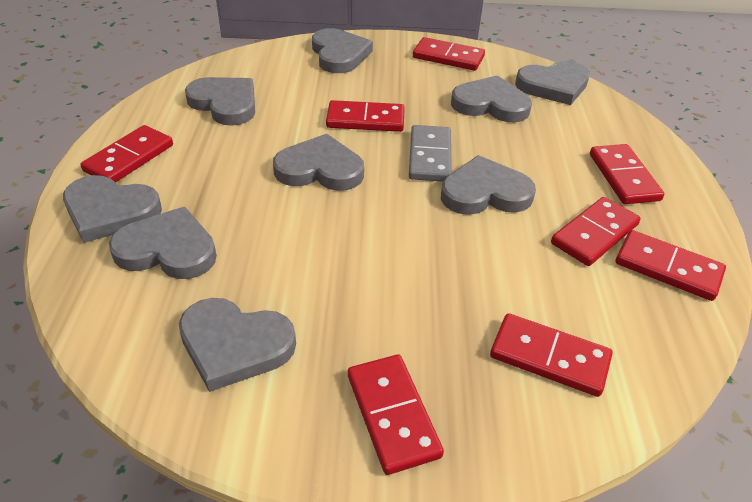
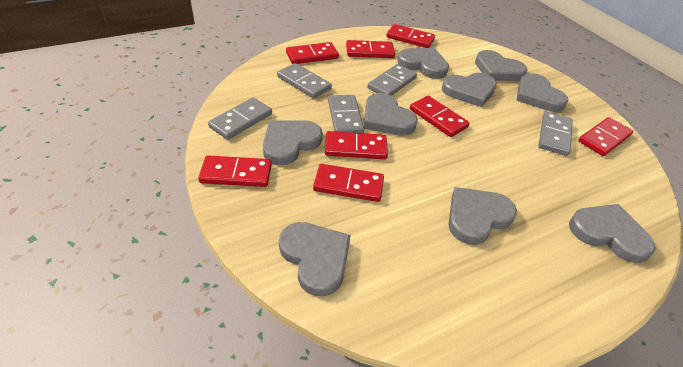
grey domino: 1 -> 5

